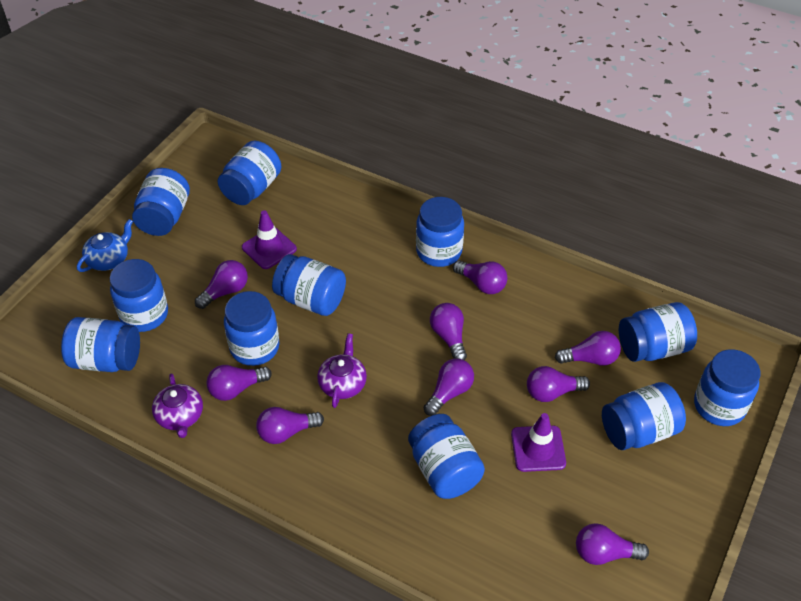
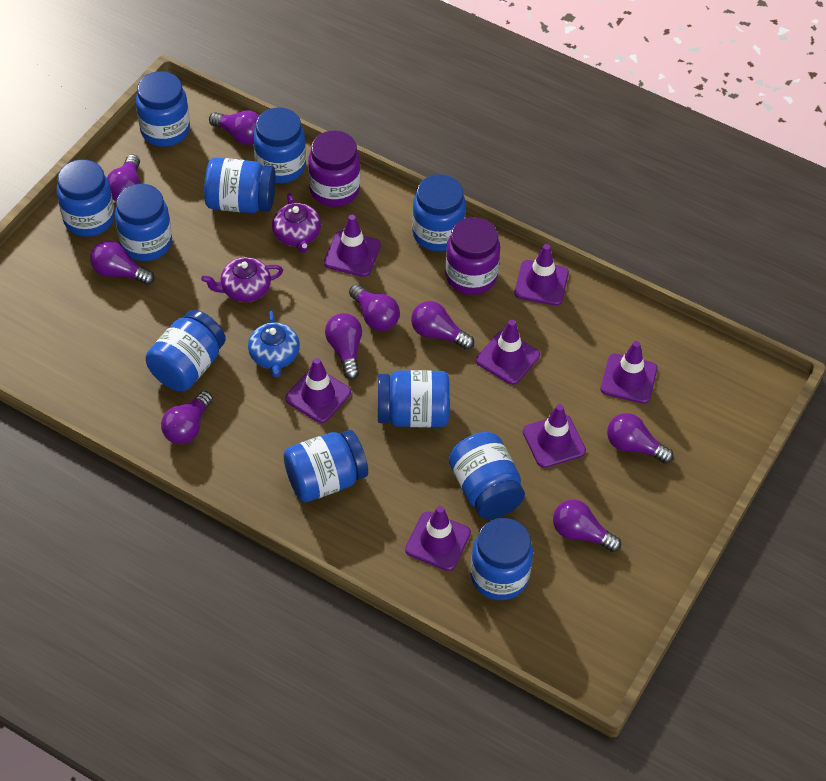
purple jar: 0 -> 2
purple traffic cone: 2 -> 7

